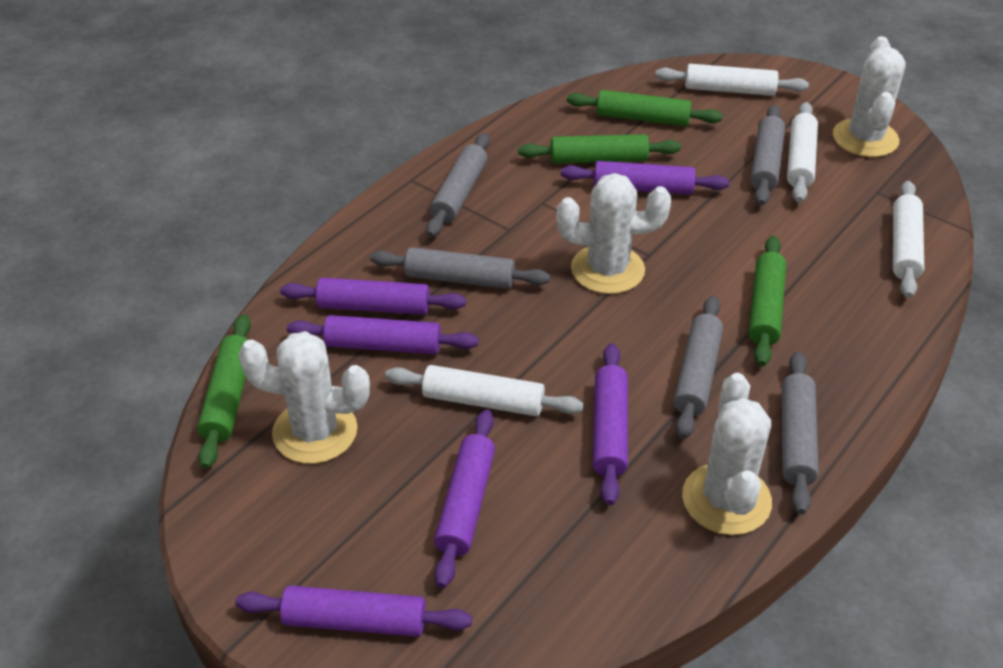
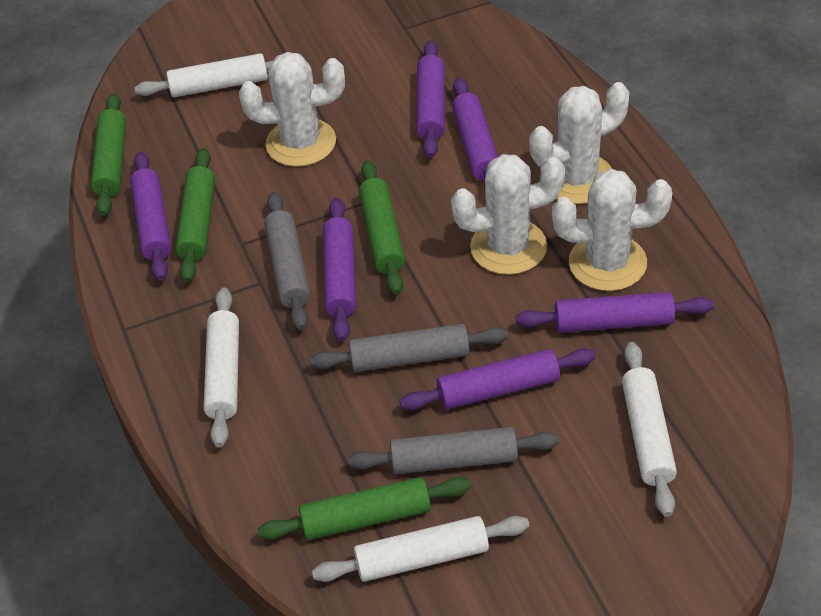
grey rolling pin: 5 -> 3

